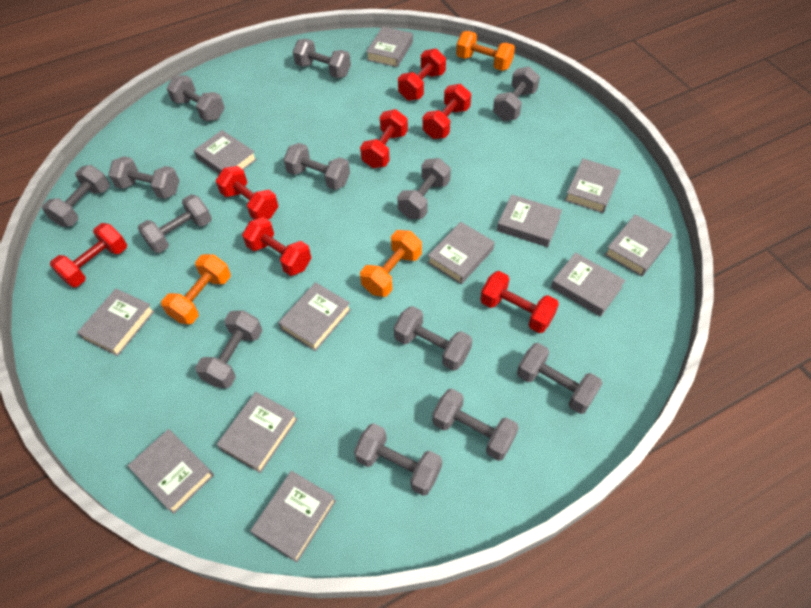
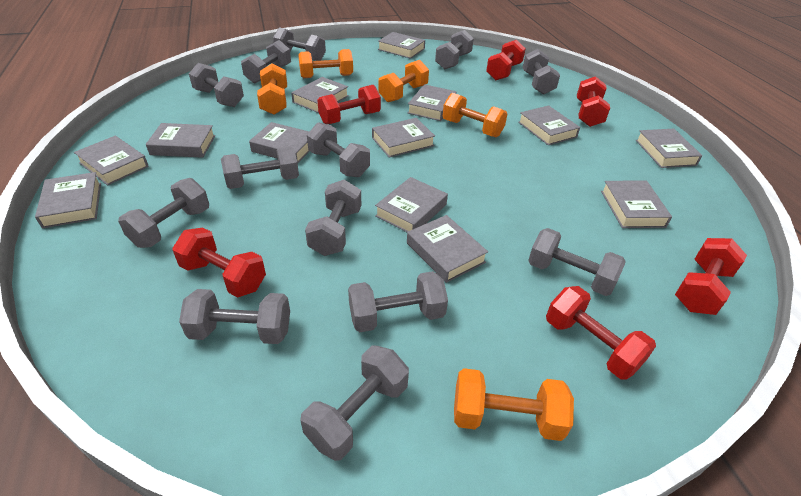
grey book: 12 -> 13
orange dumbbell: 3 -> 5
red dumbbell: 7 -> 6

